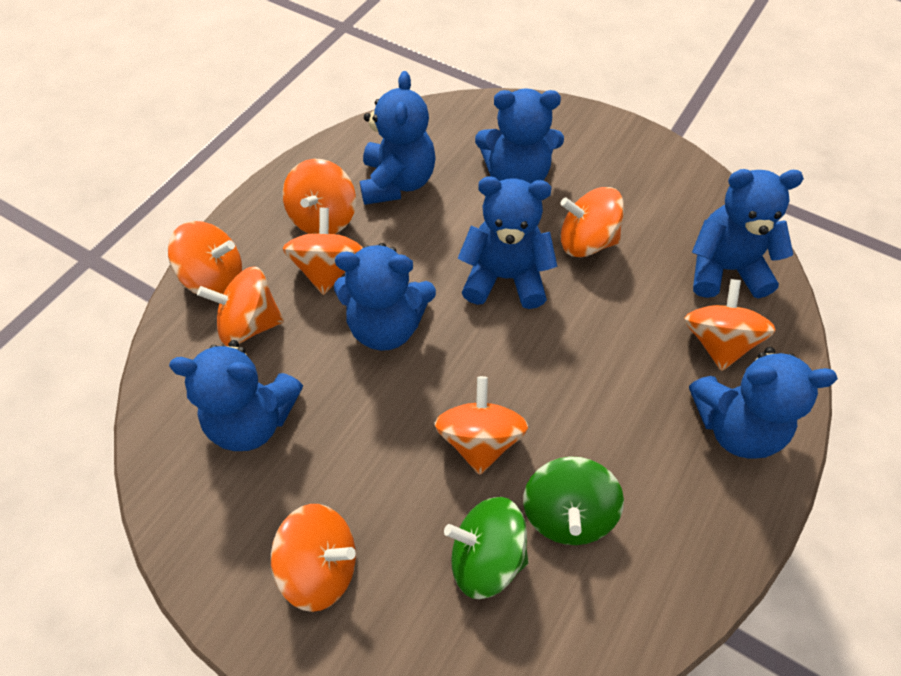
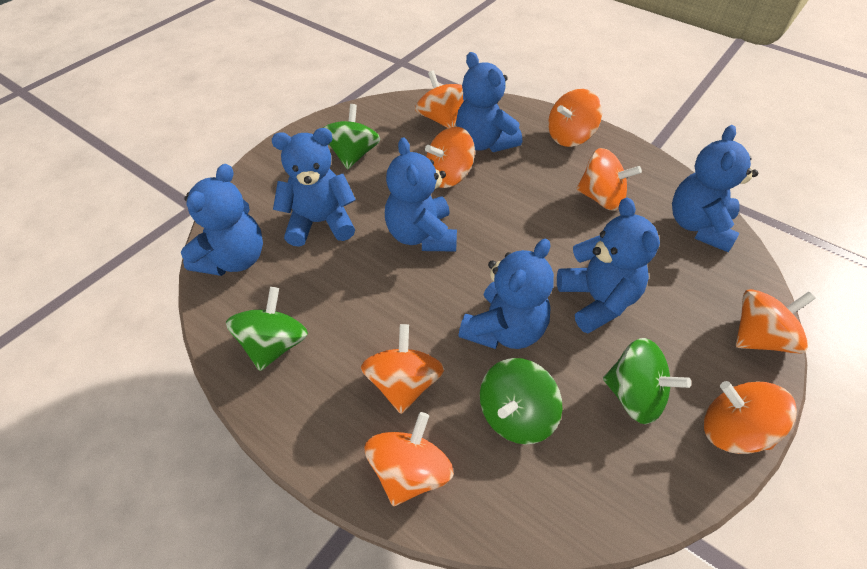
green spinning top: 2 -> 4

